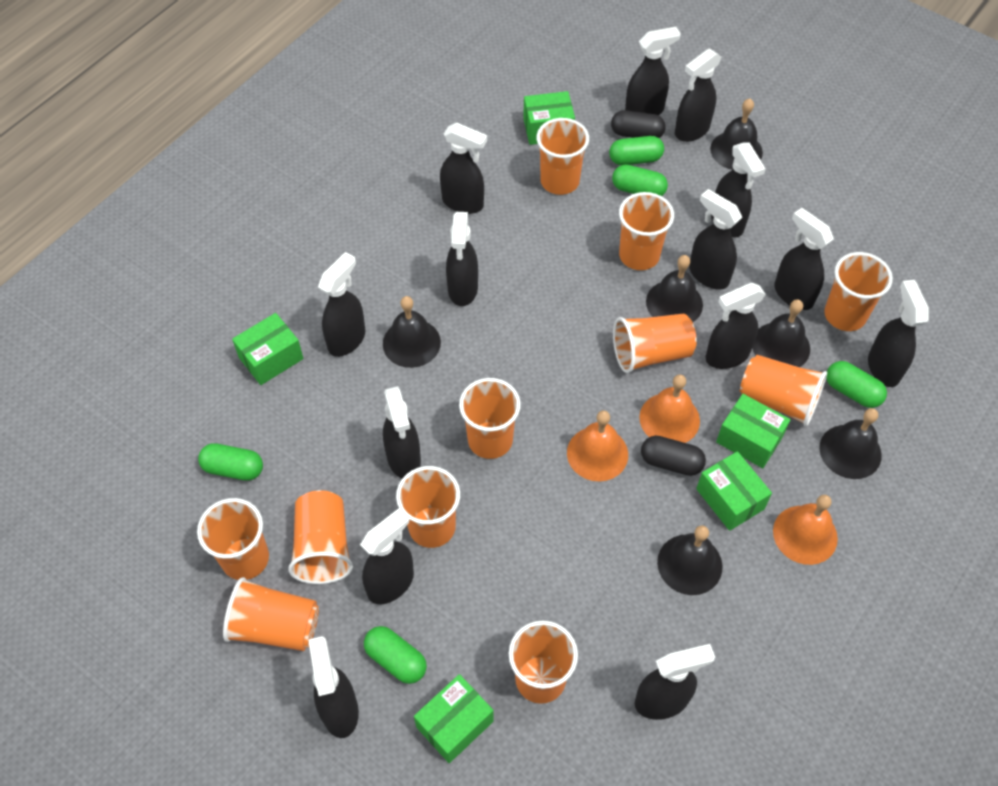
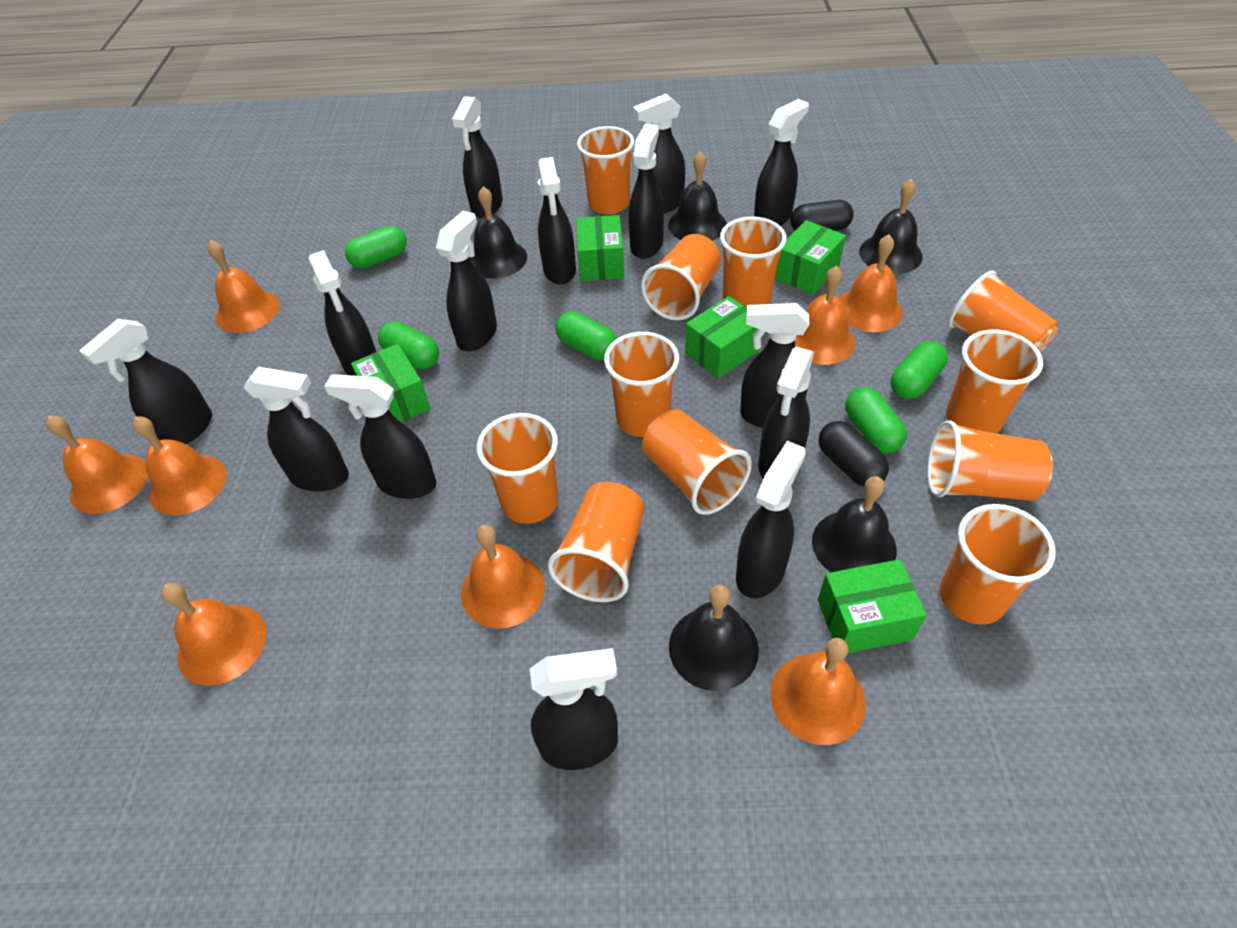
black bell: 6 -> 5
orange bell: 3 -> 8

